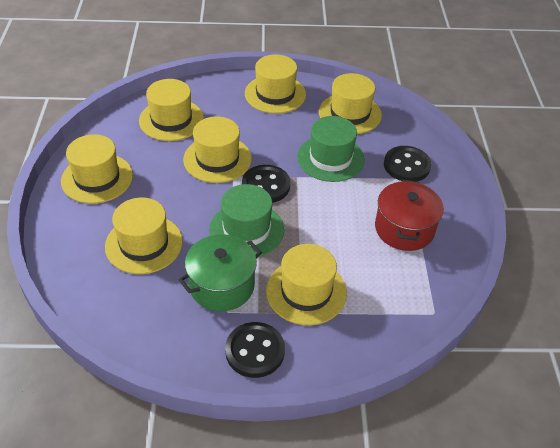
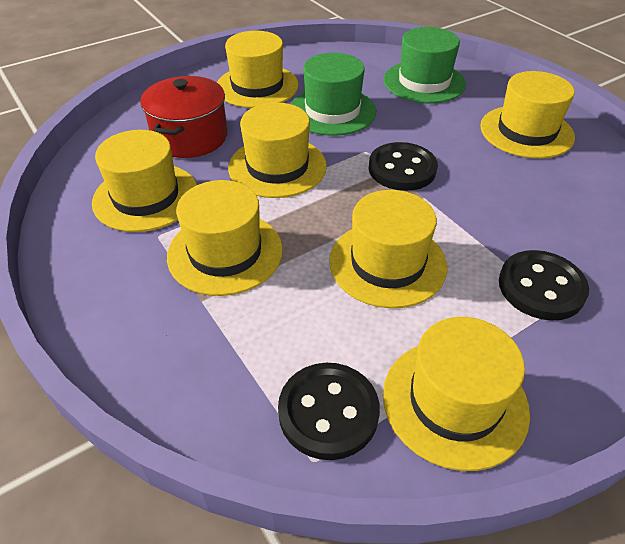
green pot: 1 -> 0

